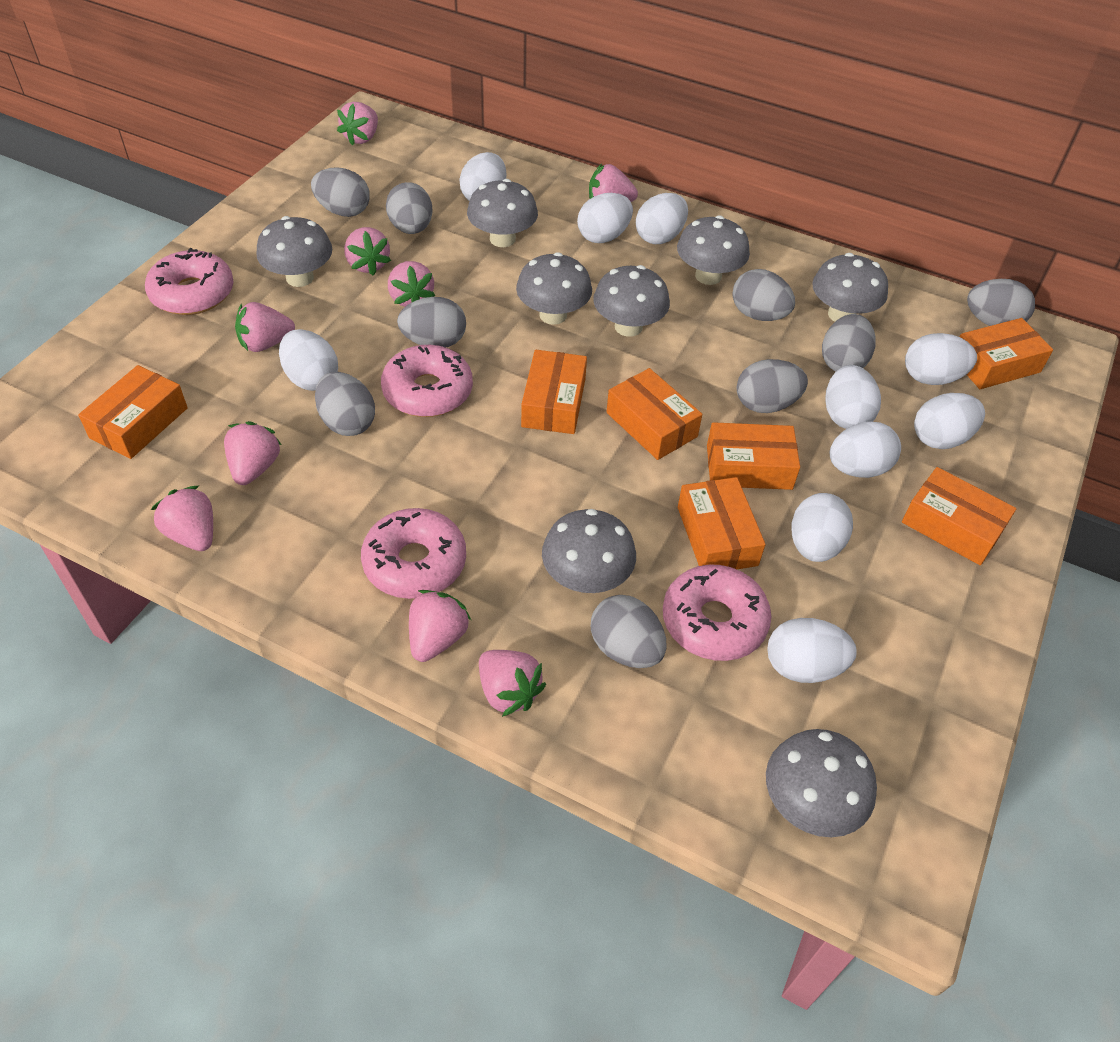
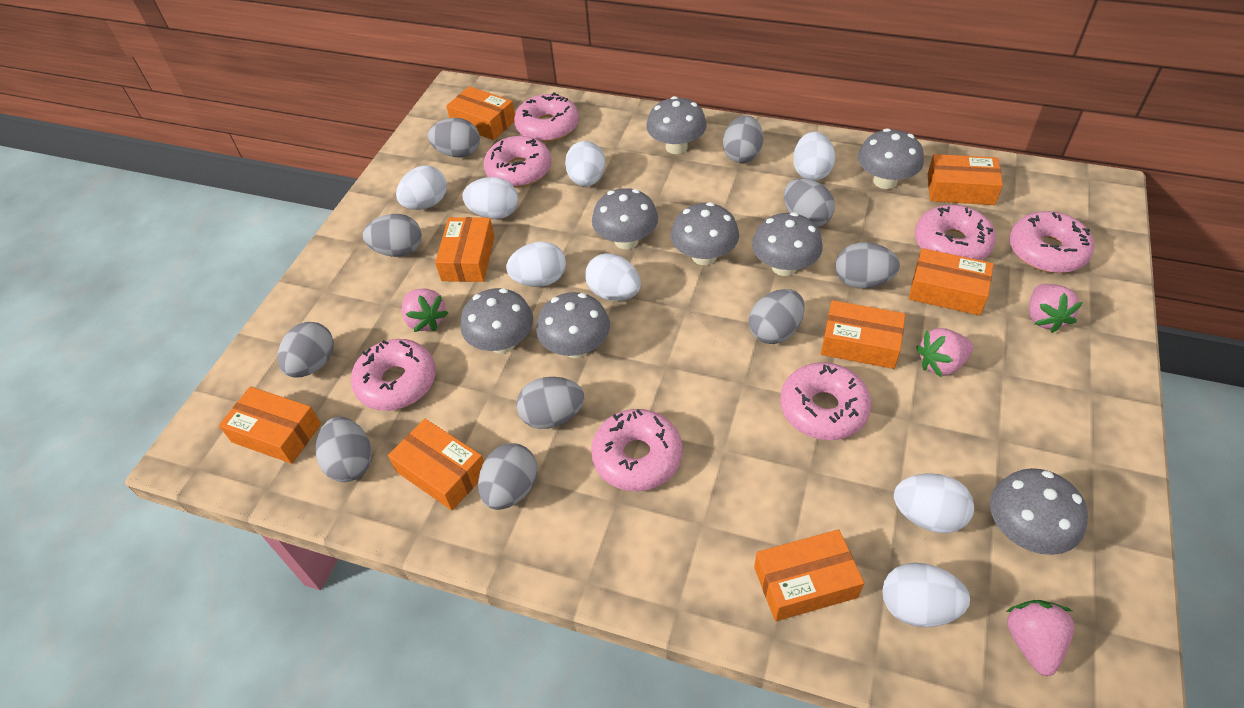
grey egg: 9 -> 10
orange box: 7 -> 8
pink donut: 4 -> 7
pink strawberry: 9 -> 4
white egg: 10 -> 8

